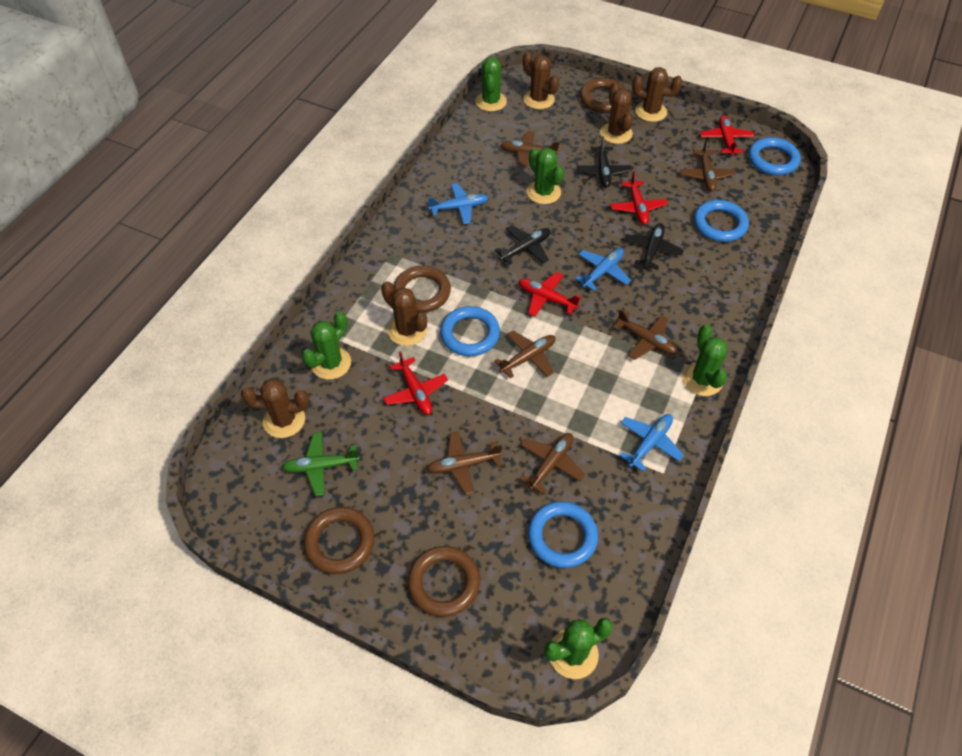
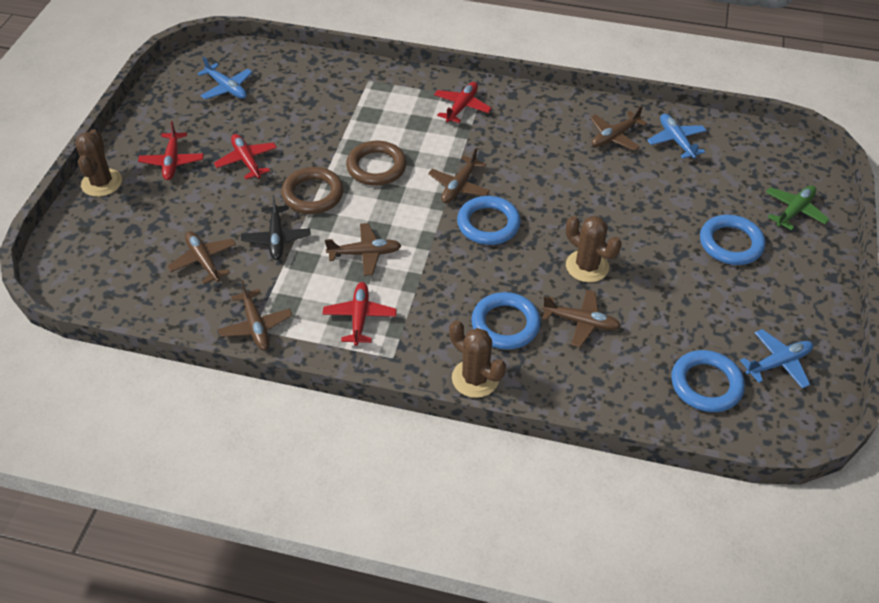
black plane: 3 -> 1
brown cactus: 5 -> 3
brown ring: 4 -> 2
green cactus: 5 -> 0

